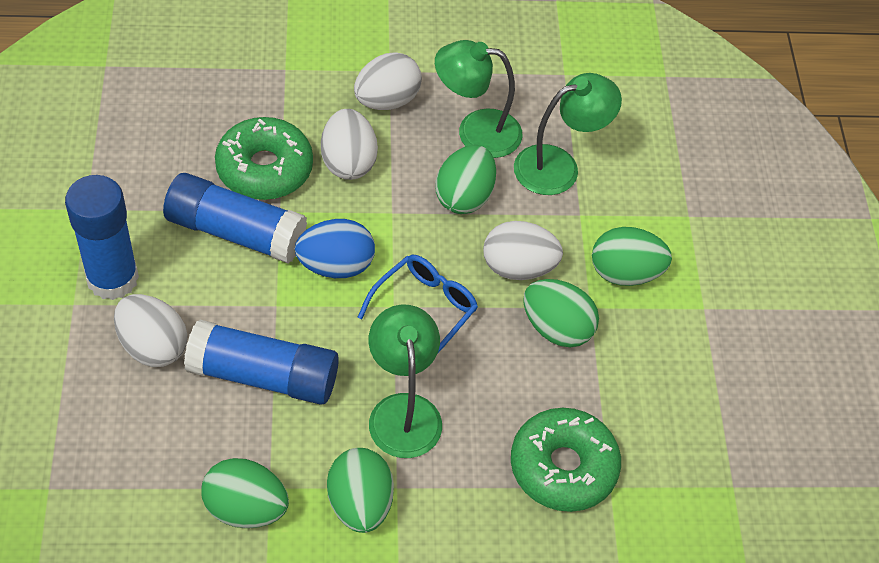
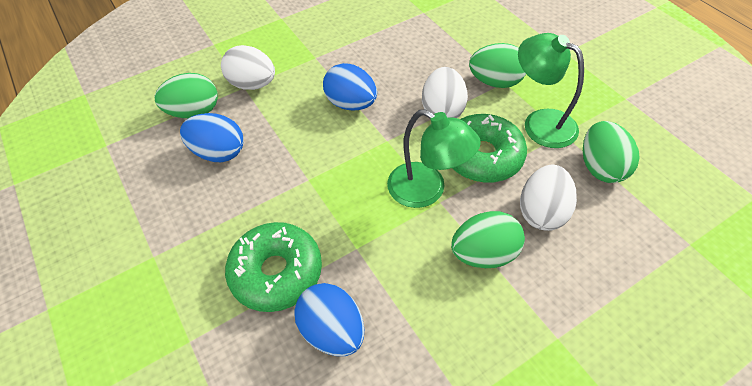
blue egg: 1 -> 3
blue glasses: 1 -> 0
blue glue stick: 3 -> 0
green egg: 5 -> 4
green lamp: 3 -> 2
white egg: 4 -> 3

